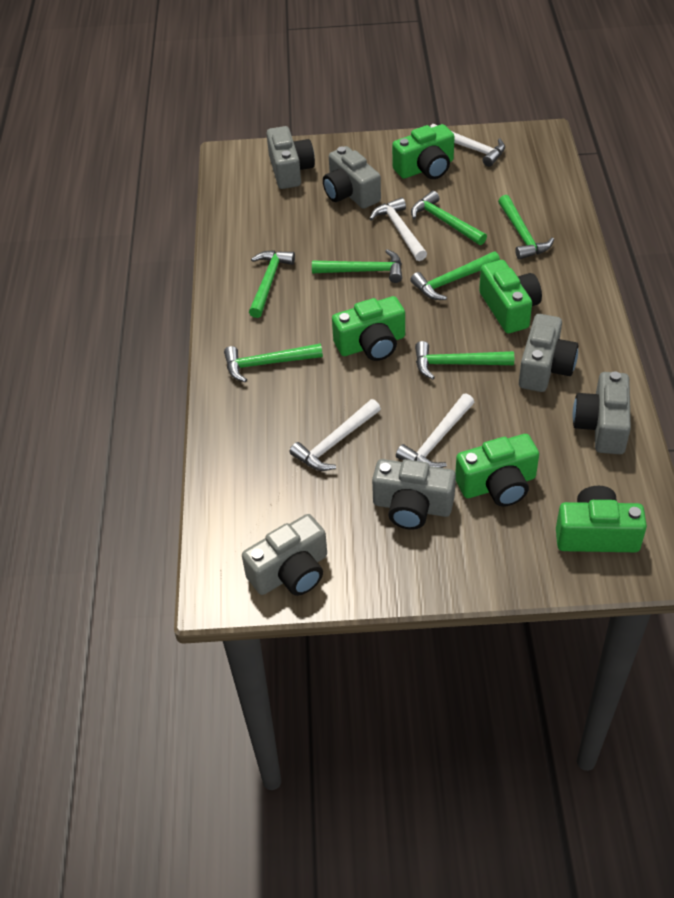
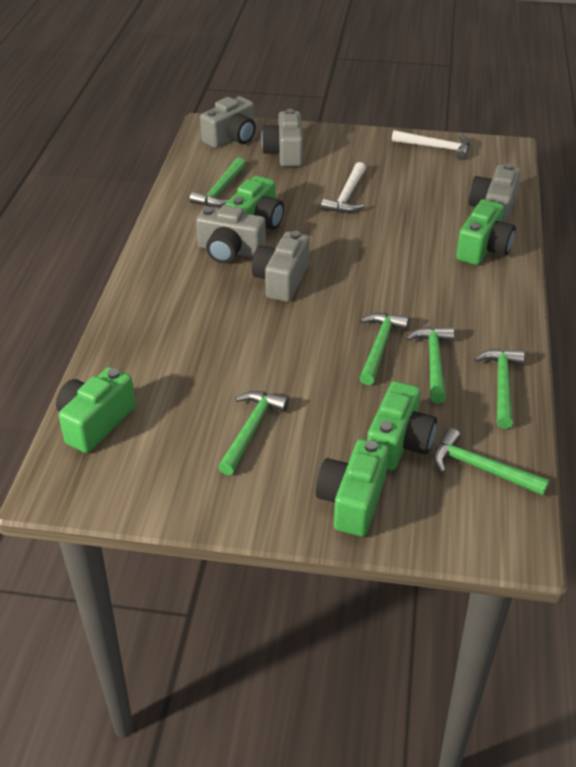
green hammer: 7 -> 6
grey camera: 6 -> 5
white hammer: 4 -> 2

